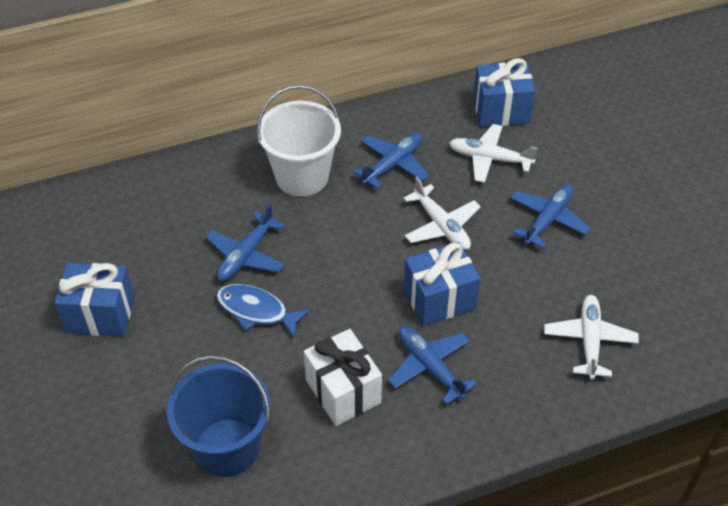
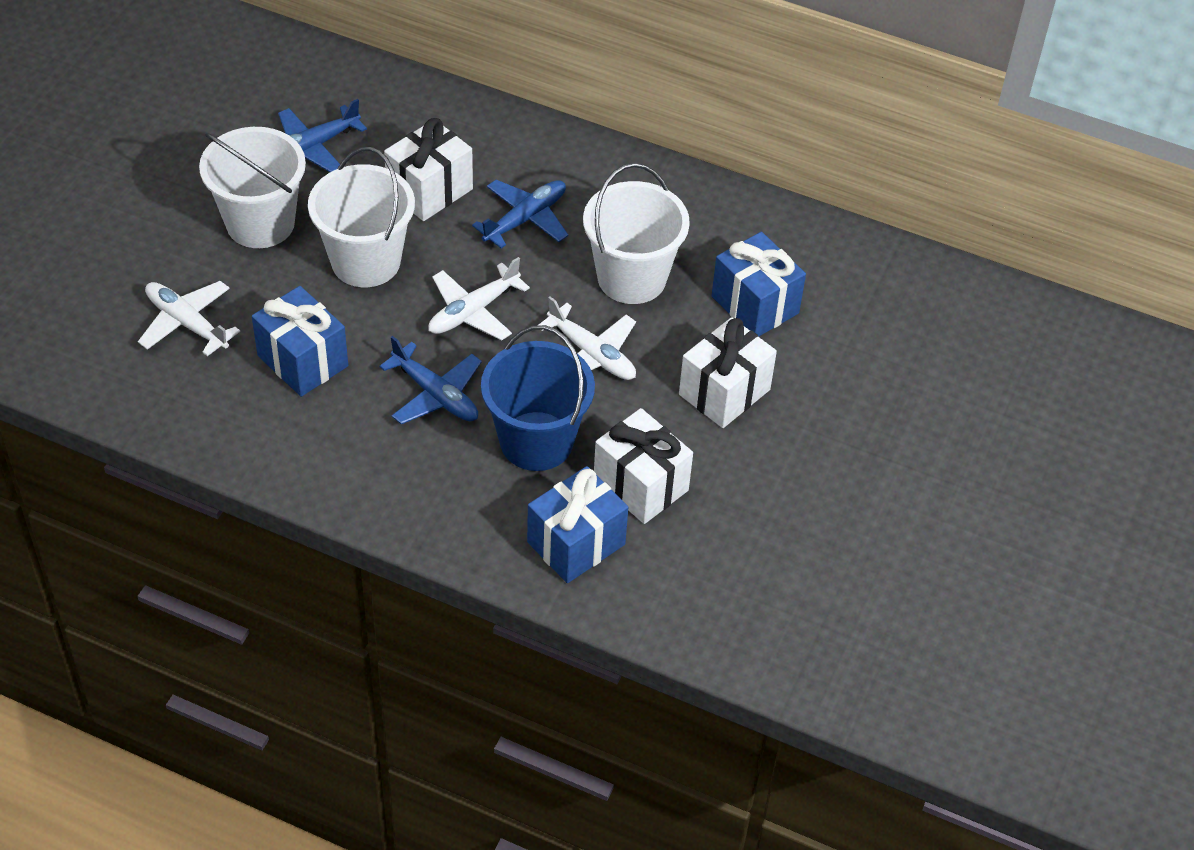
blue fish: 1 -> 0
blue plane: 4 -> 3
white bucket: 1 -> 3
white gift: 1 -> 3

